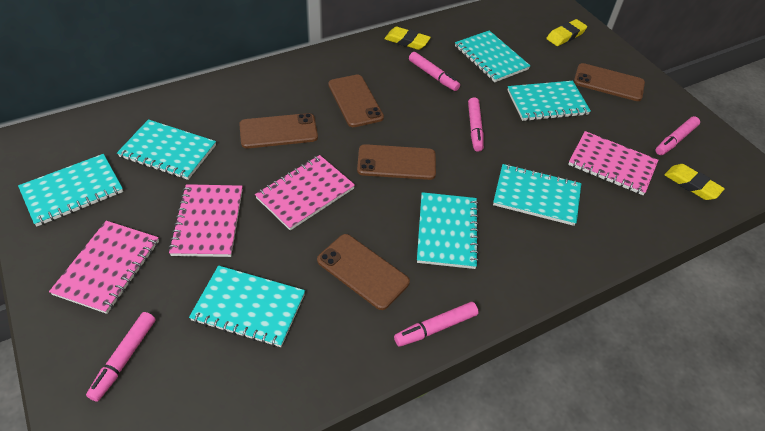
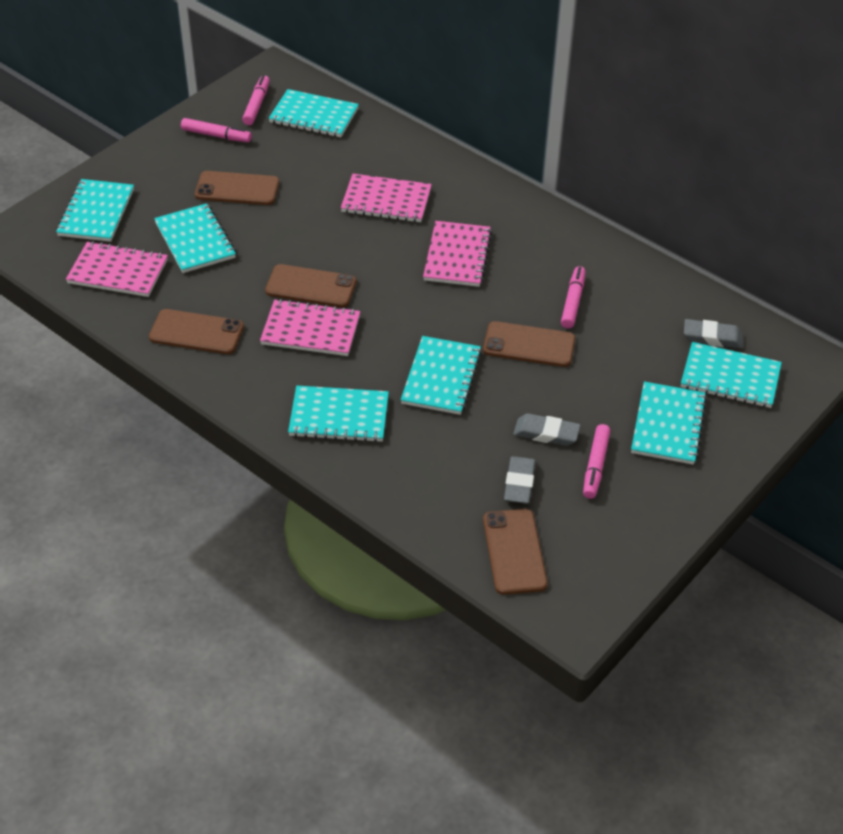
grey eraser: 0 -> 3
pink marker: 5 -> 4
yellow eraser: 3 -> 0

